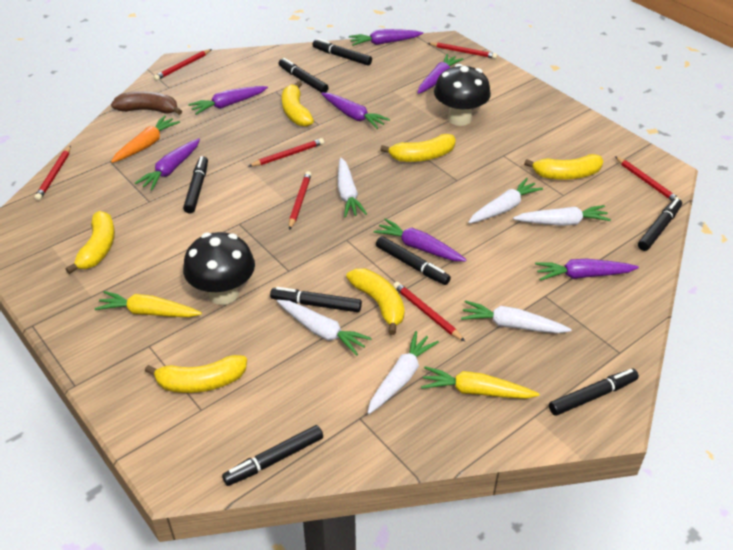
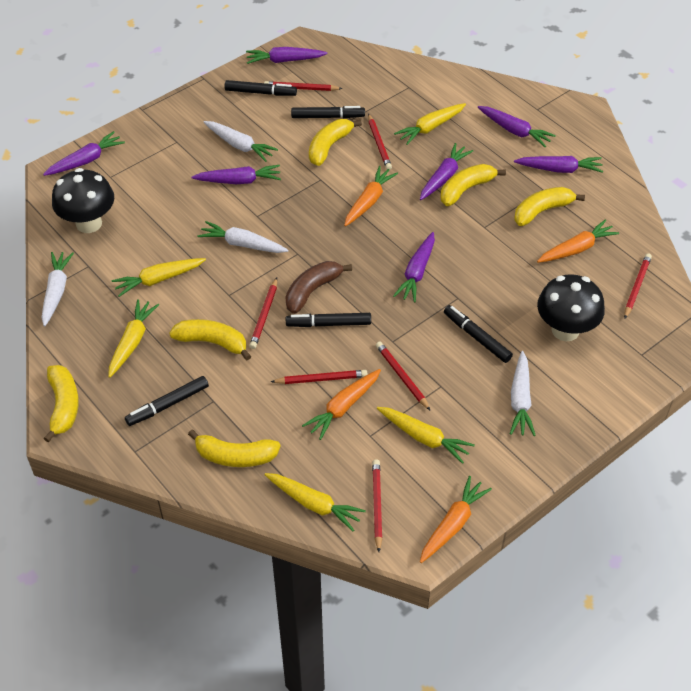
black marker: 8 -> 5
orange carrot: 1 -> 4
white carrot: 6 -> 4
yellow carrot: 2 -> 5

